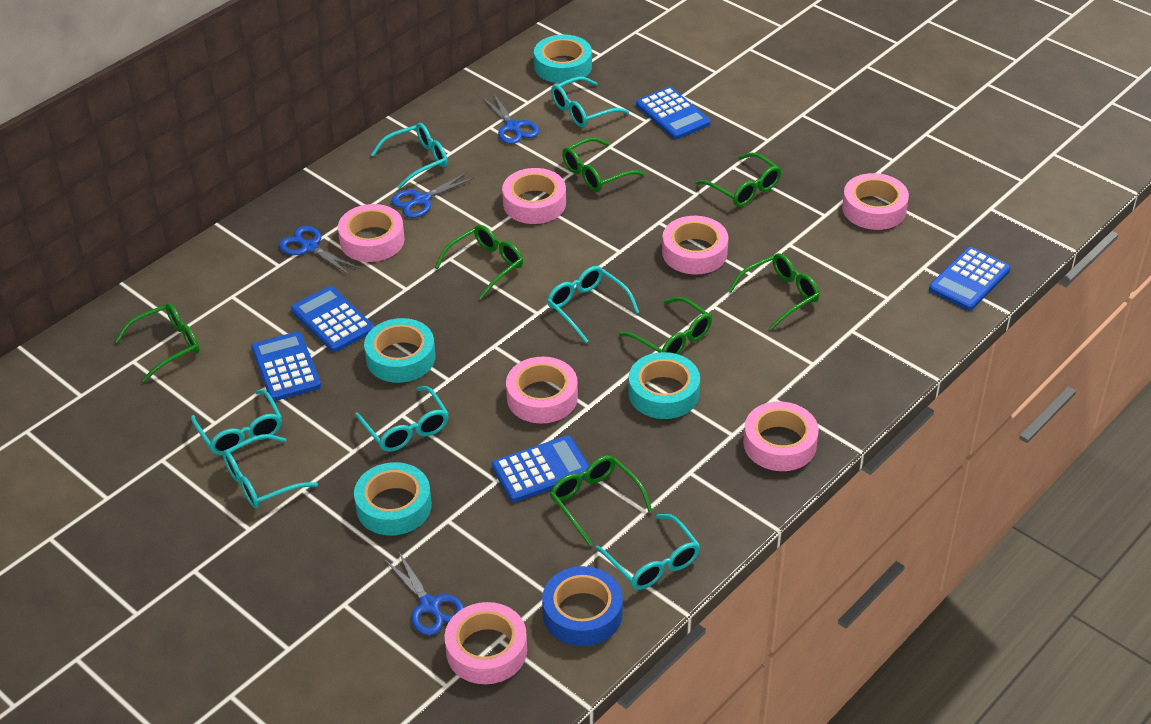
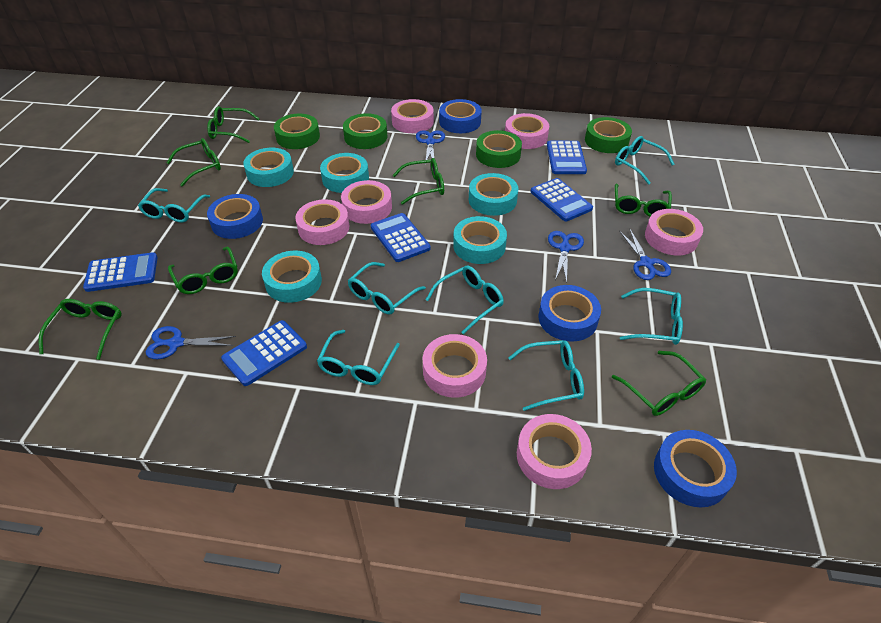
blue tape: 1 -> 4
green tape: 0 -> 4
turquoise tape: 4 -> 5

